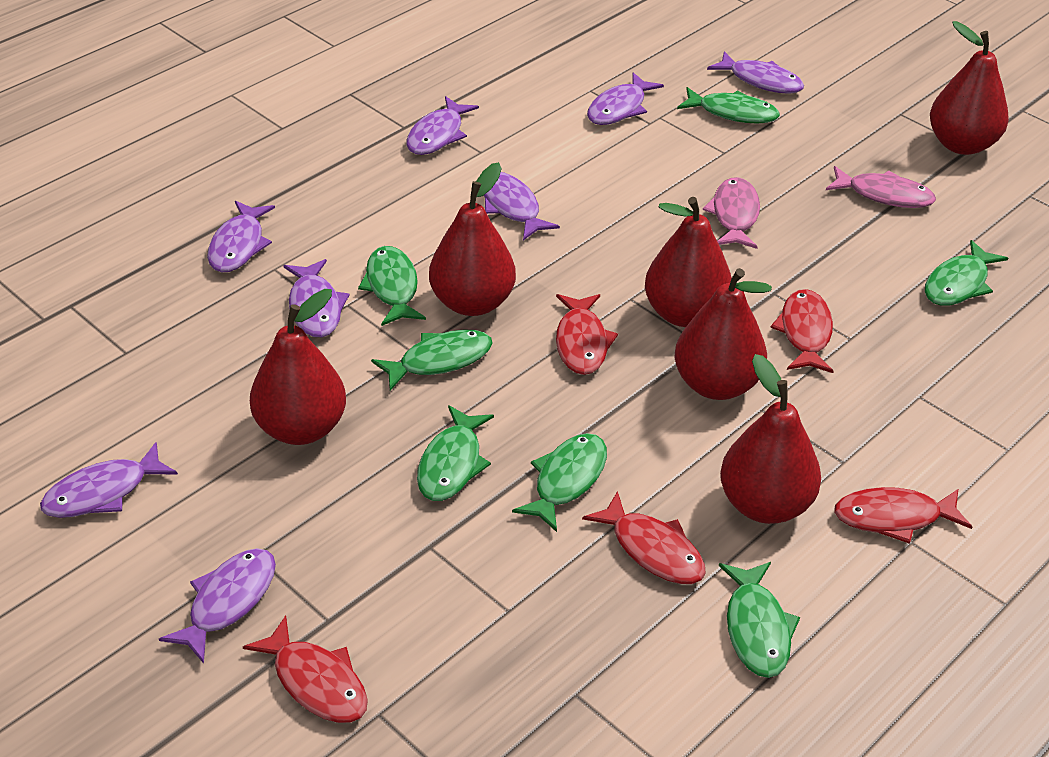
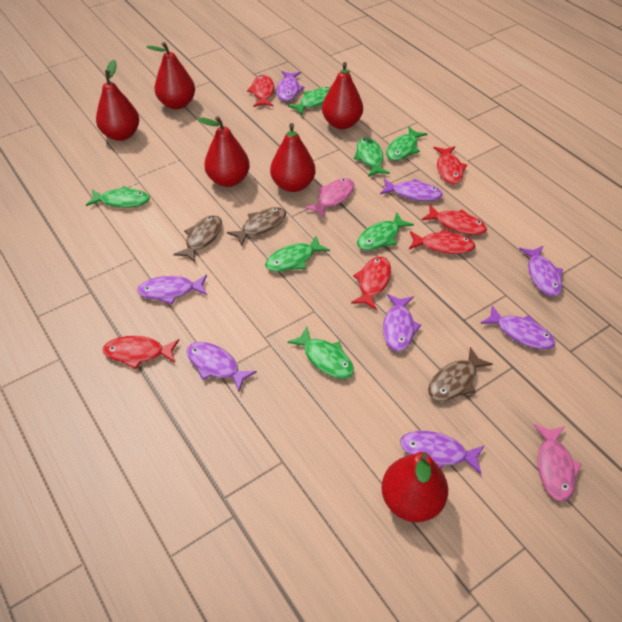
brown fish: 0 -> 3
red fish: 5 -> 6

